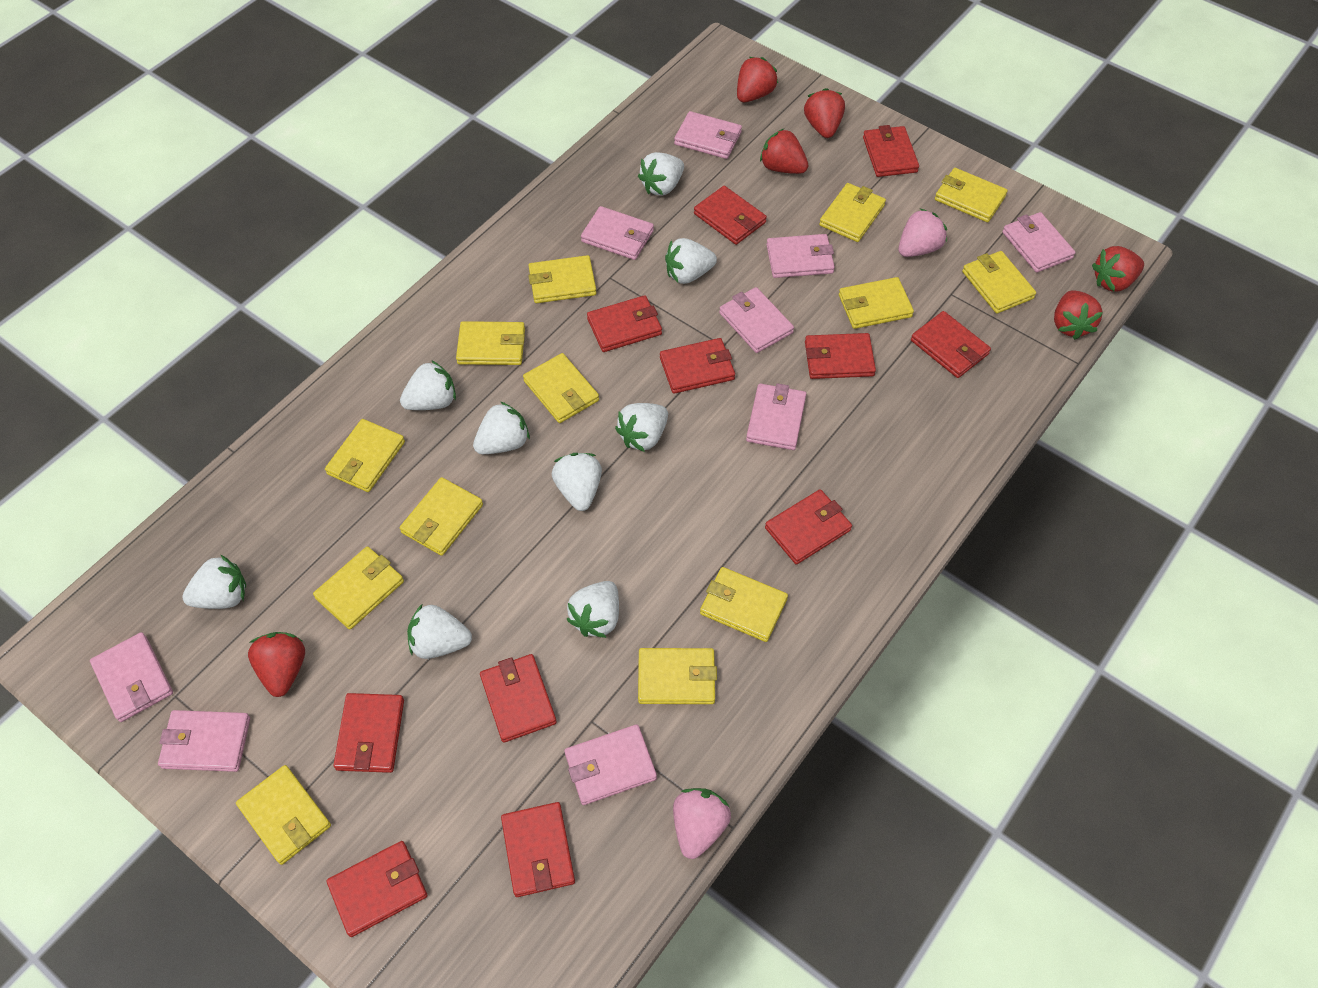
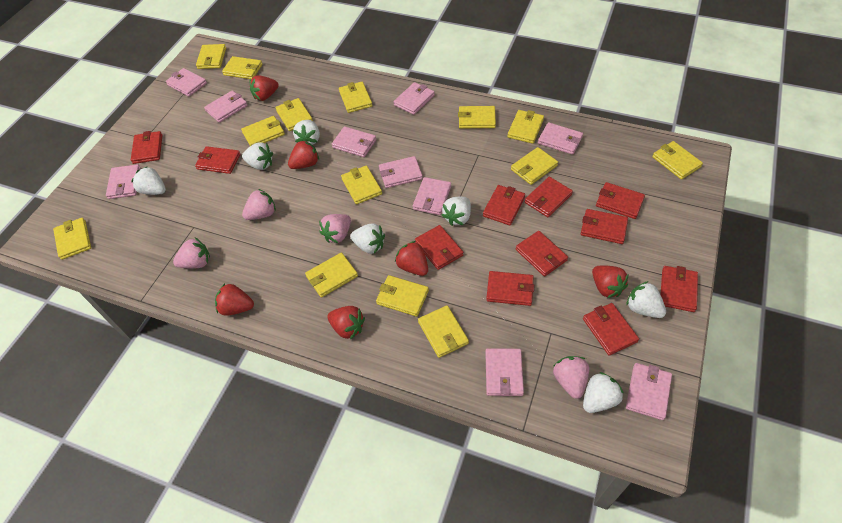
pink strawberry: 2 -> 4
pink wallet: 9 -> 10
white strawberry: 9 -> 7
yellow wallet: 13 -> 14

